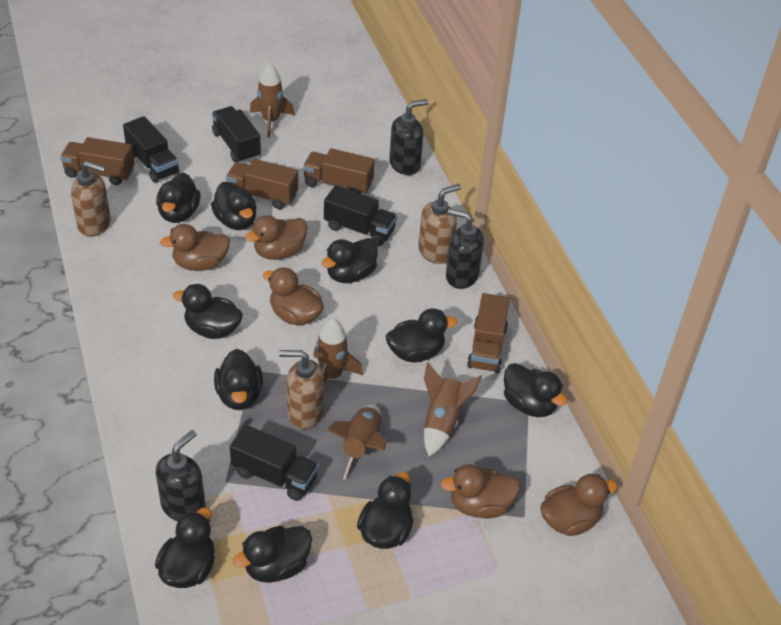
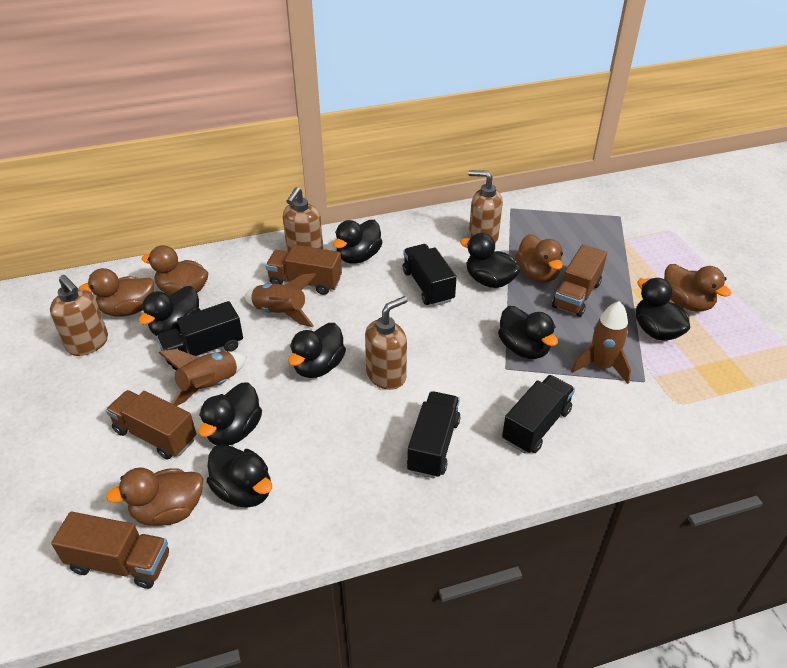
black duck: 10 -> 8
black soap dispenser: 3 -> 0
brown rocket: 4 -> 3
brown soap dispenser: 3 -> 4

